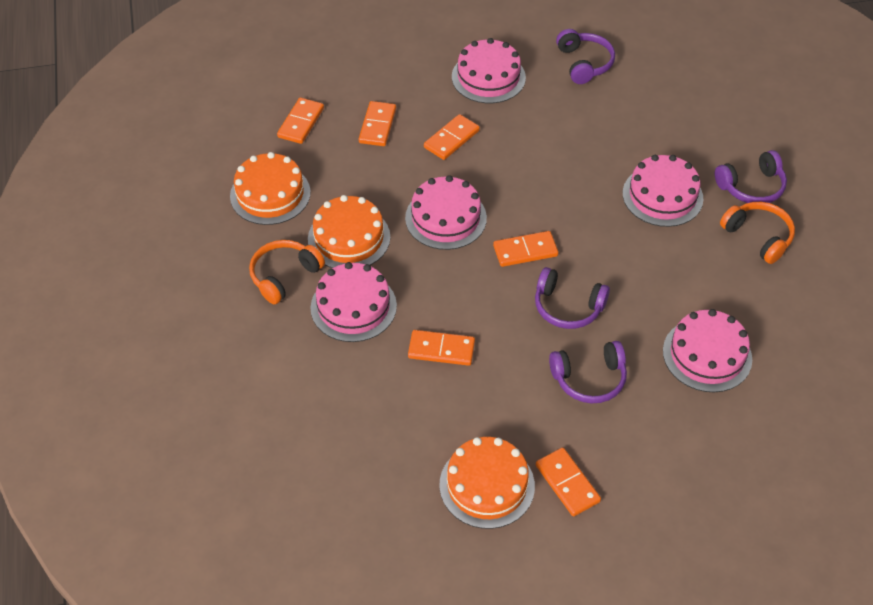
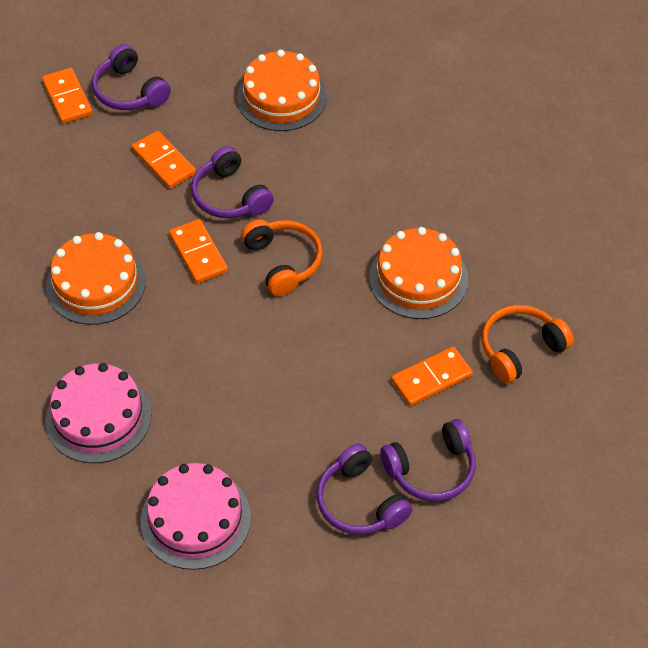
orange domino: 6 -> 4
pink cake: 5 -> 2

